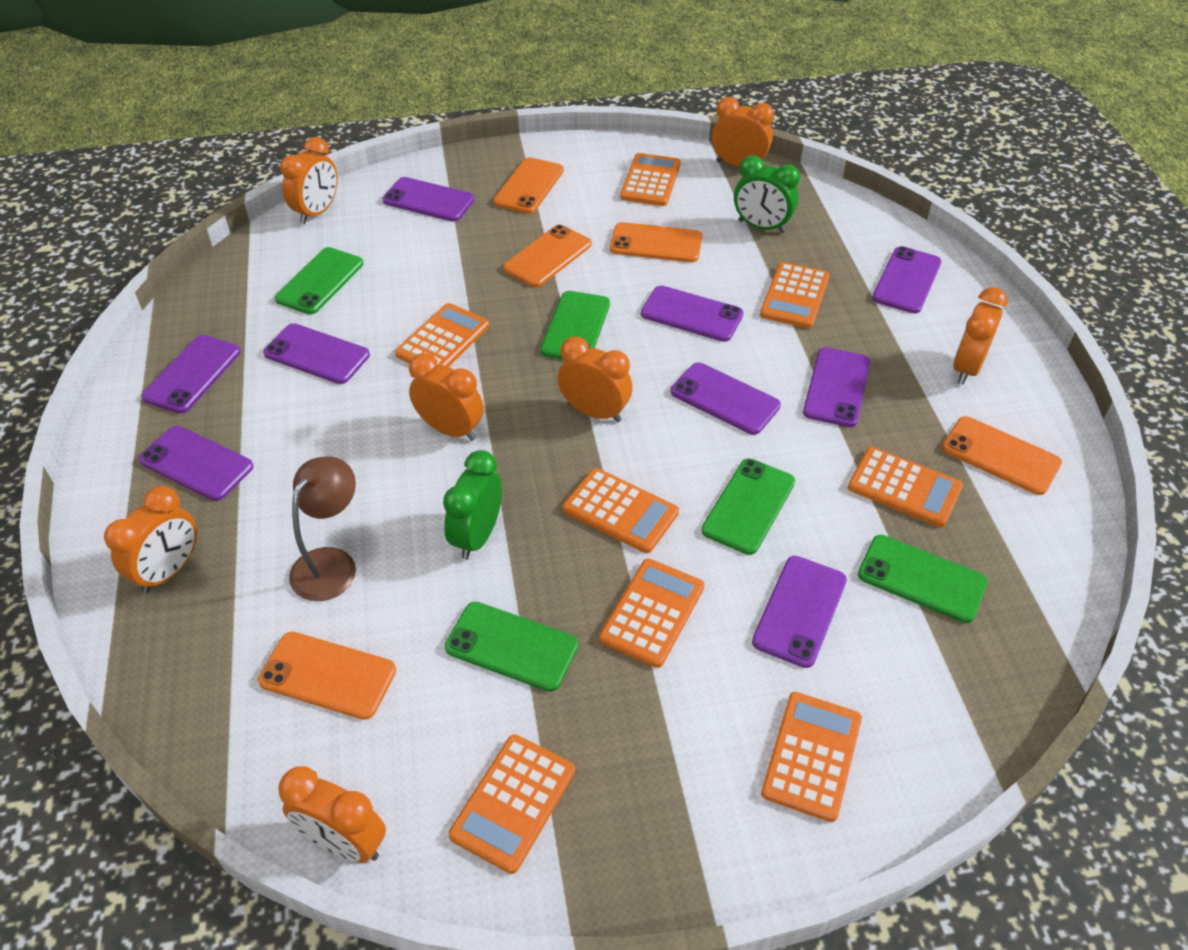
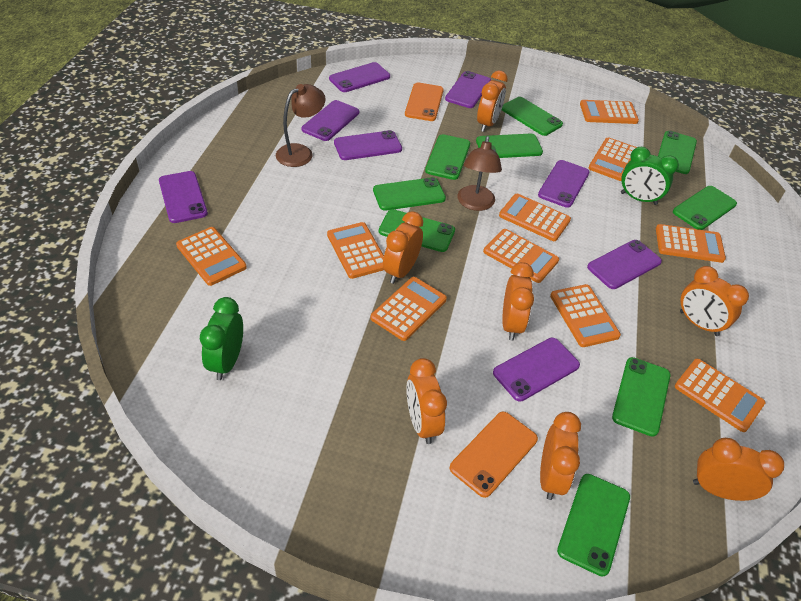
brown lamp: 1 -> 2
green phone: 5 -> 9
orange calculator: 8 -> 10
orange phone: 5 -> 2
purple phone: 9 -> 8

